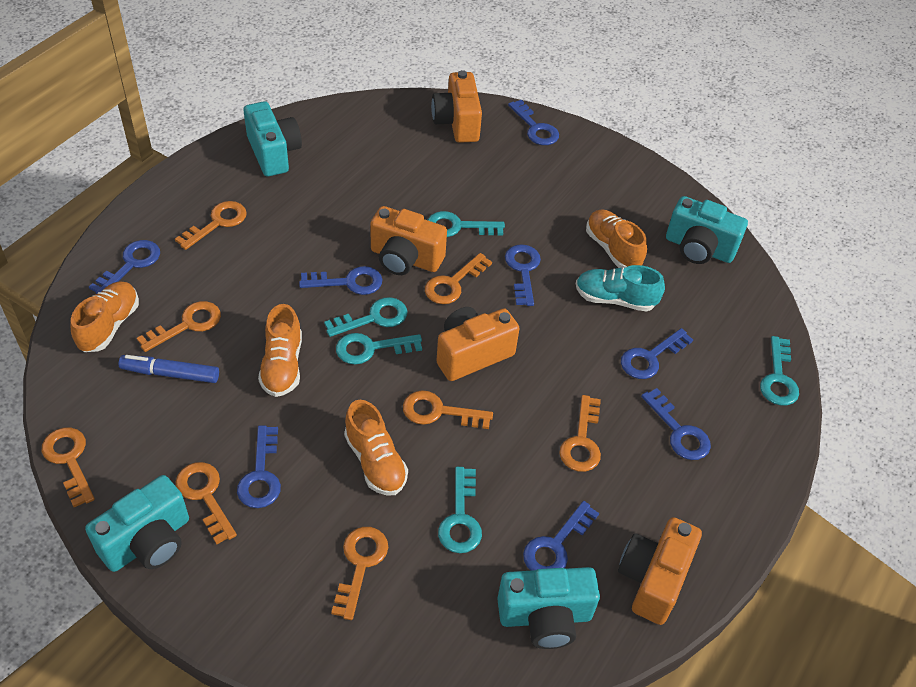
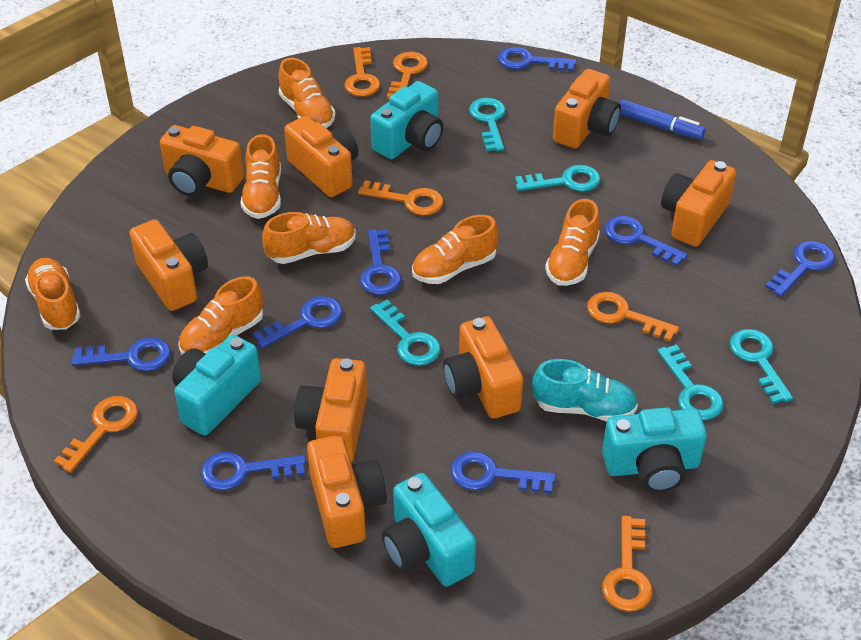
orange camera: 4 -> 8
orange key: 8 -> 6
orange shoe: 4 -> 7

